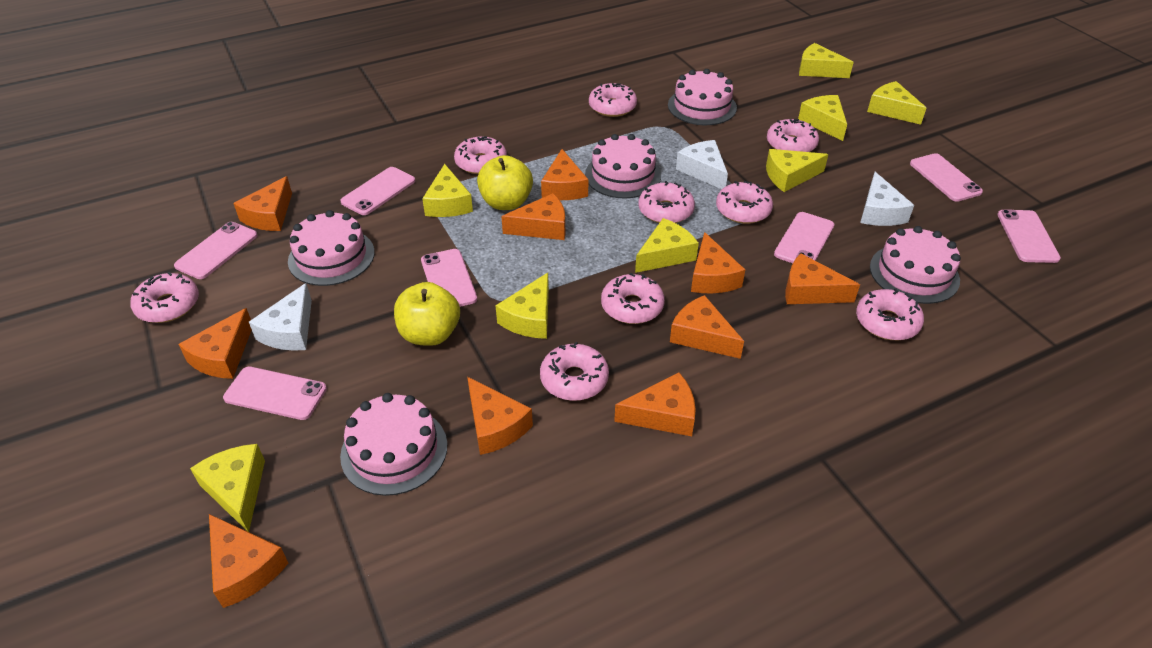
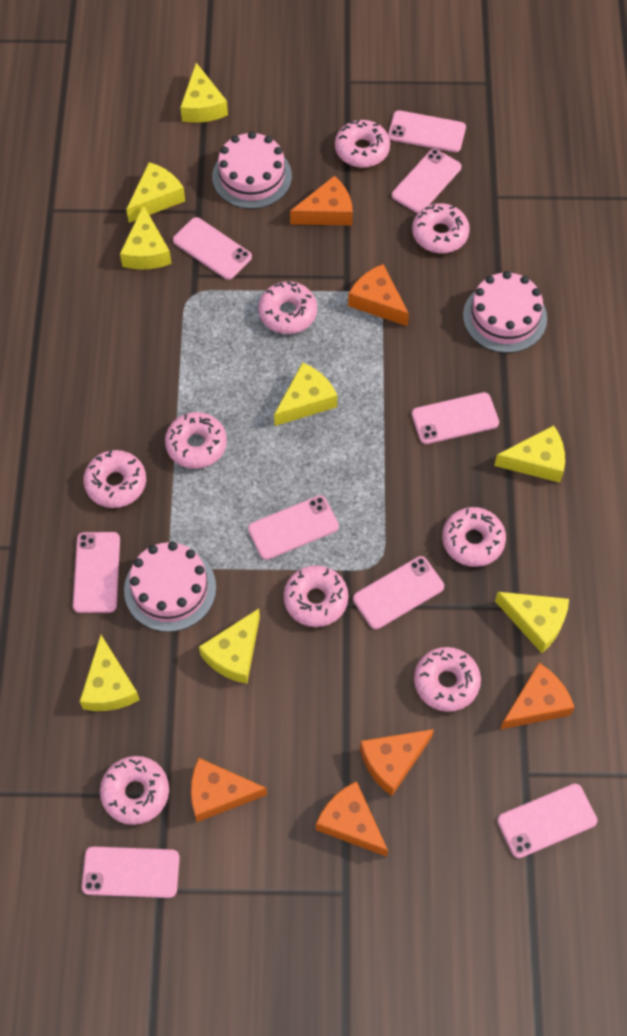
orange cheese: 10 -> 6
pink cake: 5 -> 3
pink phone: 7 -> 9
white cheese: 3 -> 0
yellow apple: 2 -> 0

